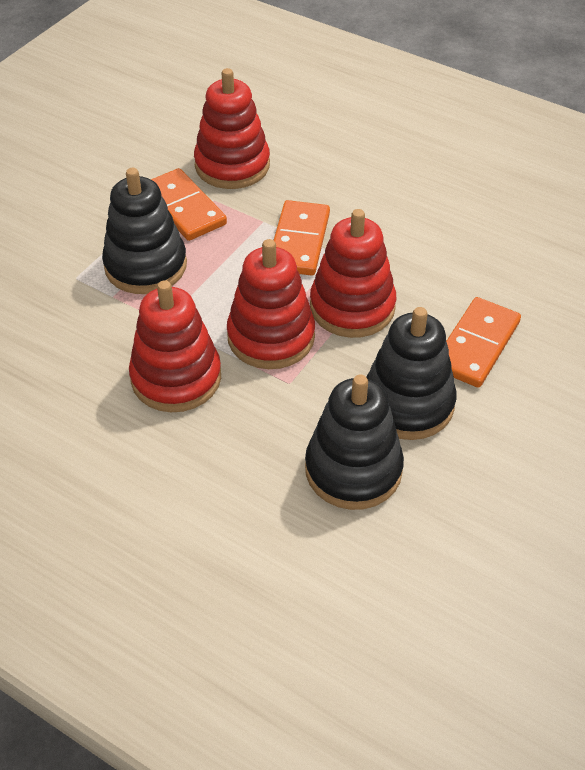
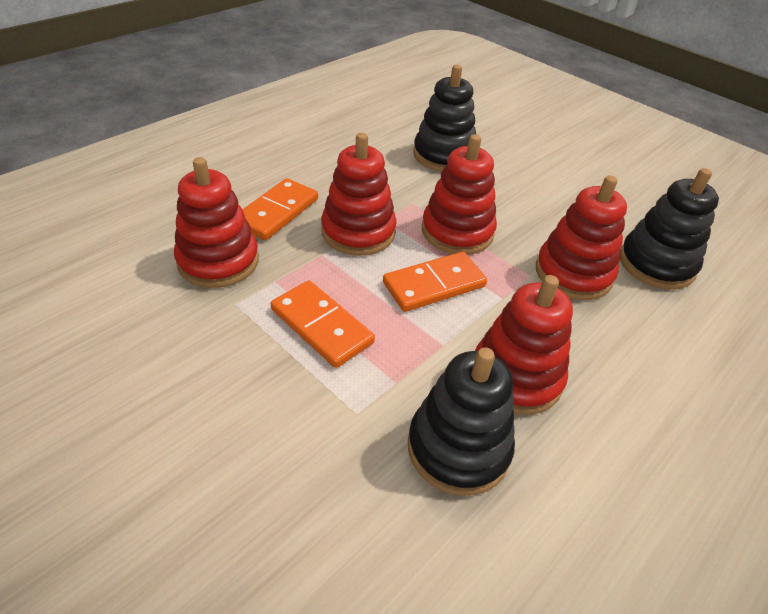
red stacking toy: 4 -> 5

